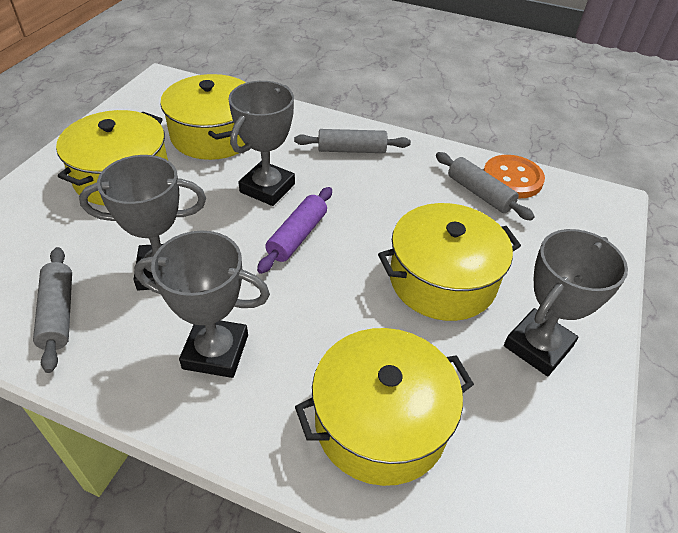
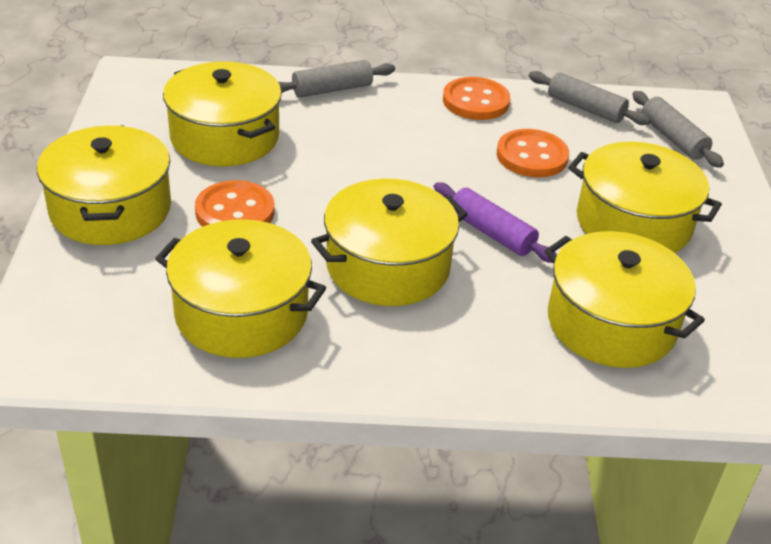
grey trophy: 4 -> 0
orange button: 1 -> 3
yellow pot: 4 -> 6

